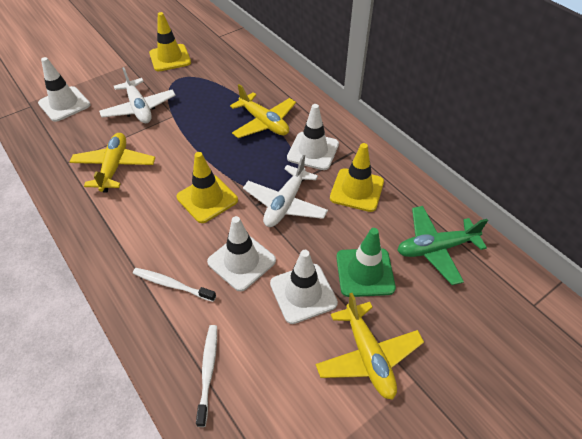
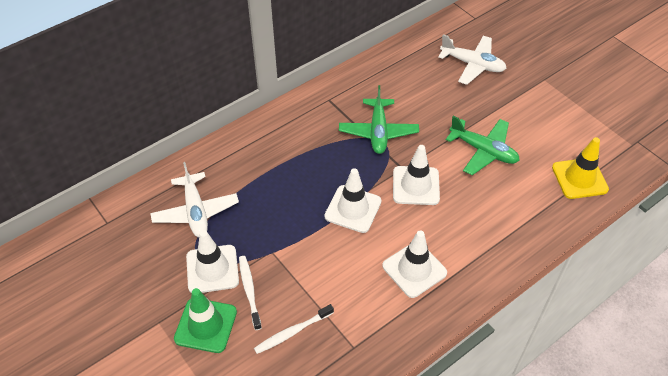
green plane: 1 -> 2
yellow plane: 3 -> 0
yellow traffic cone: 3 -> 1

